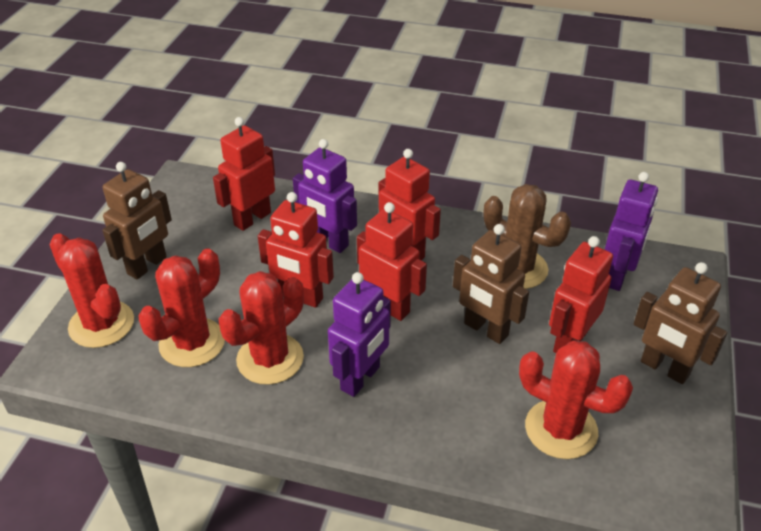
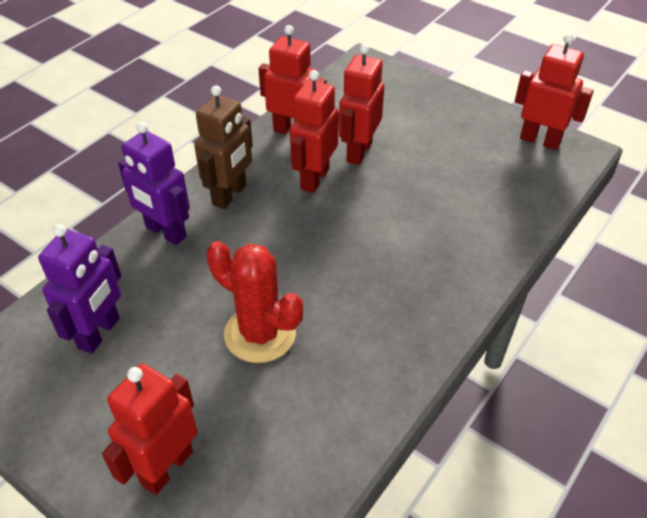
brown cactus: 1 -> 0
brown robot: 3 -> 1
purple robot: 3 -> 2
red cactus: 4 -> 1

